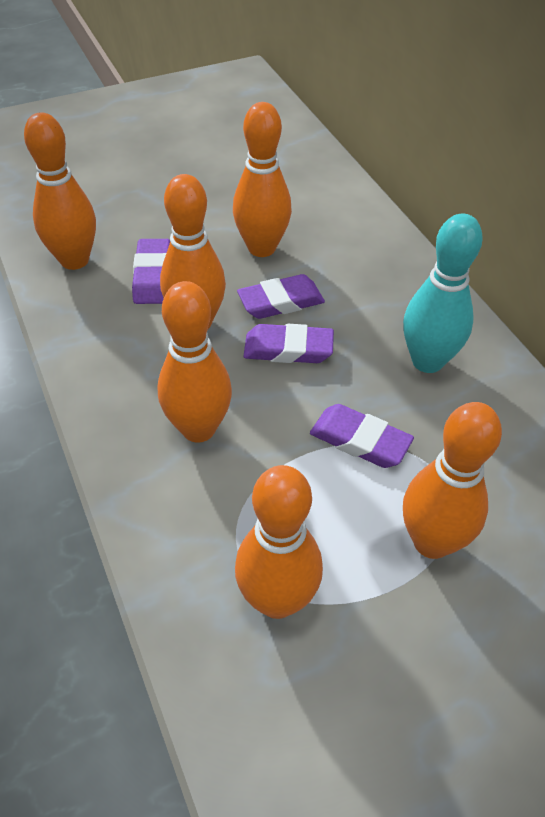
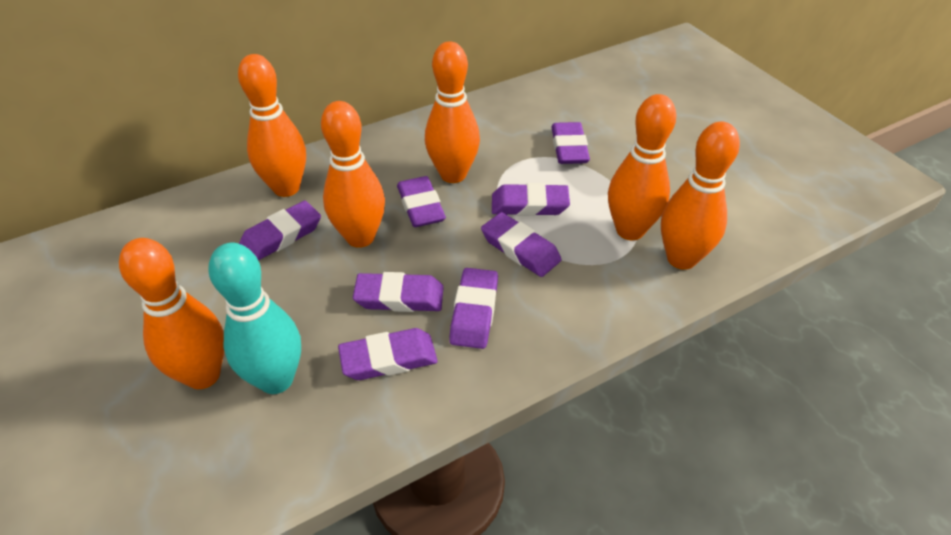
purple eraser: 4 -> 8

